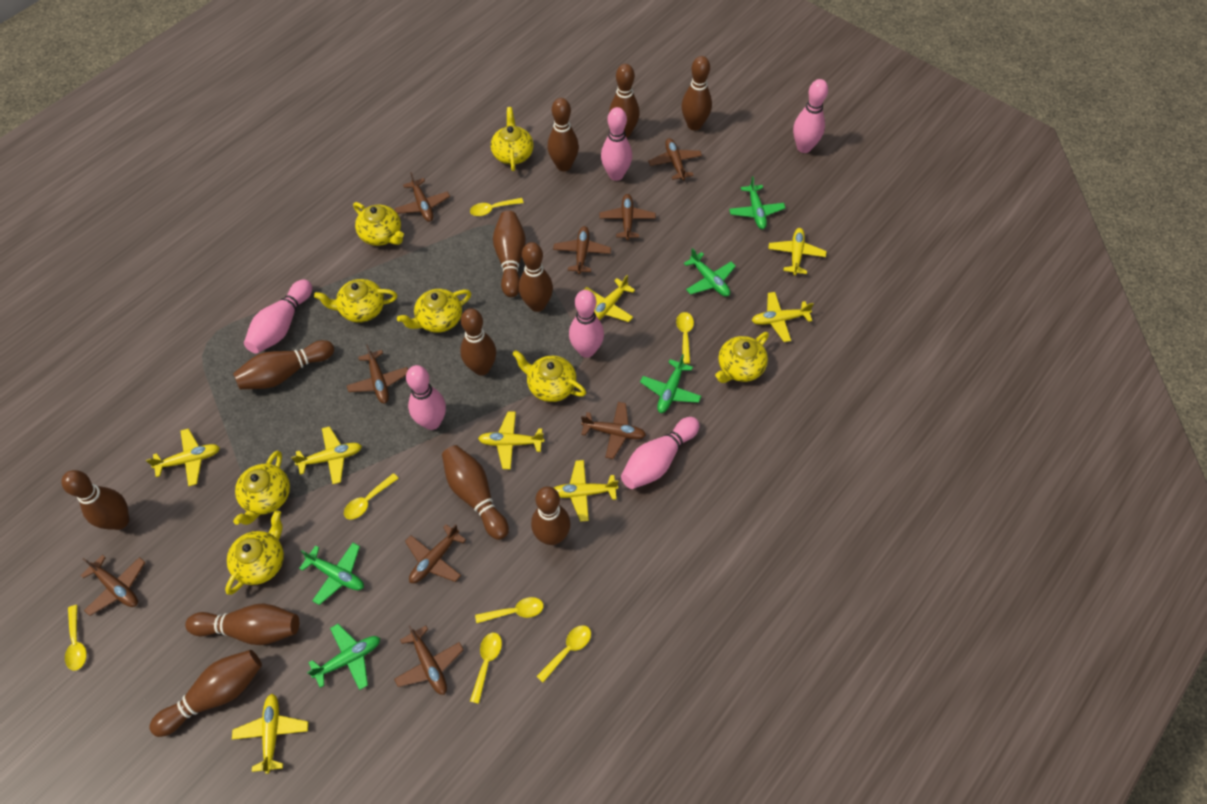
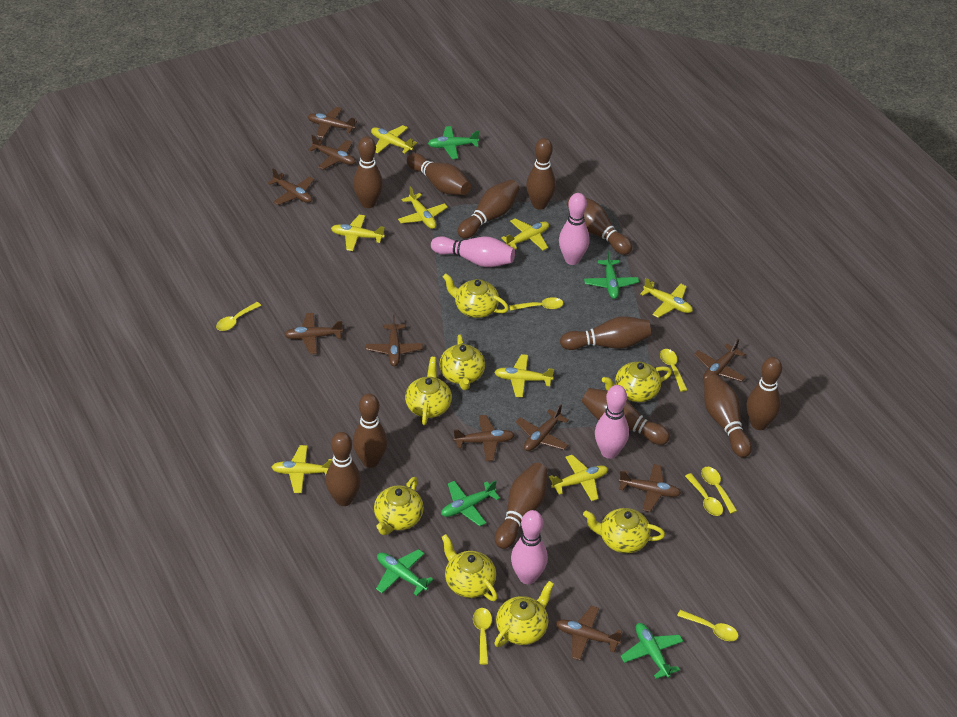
brown plane: 9 -> 10
pink bowling pin: 6 -> 4

